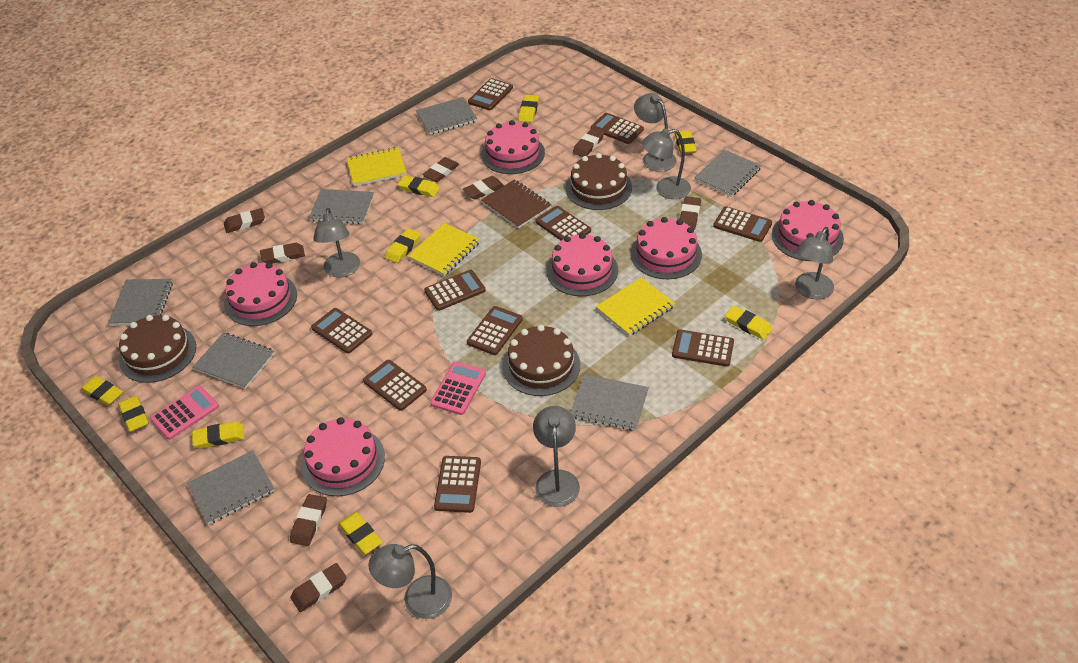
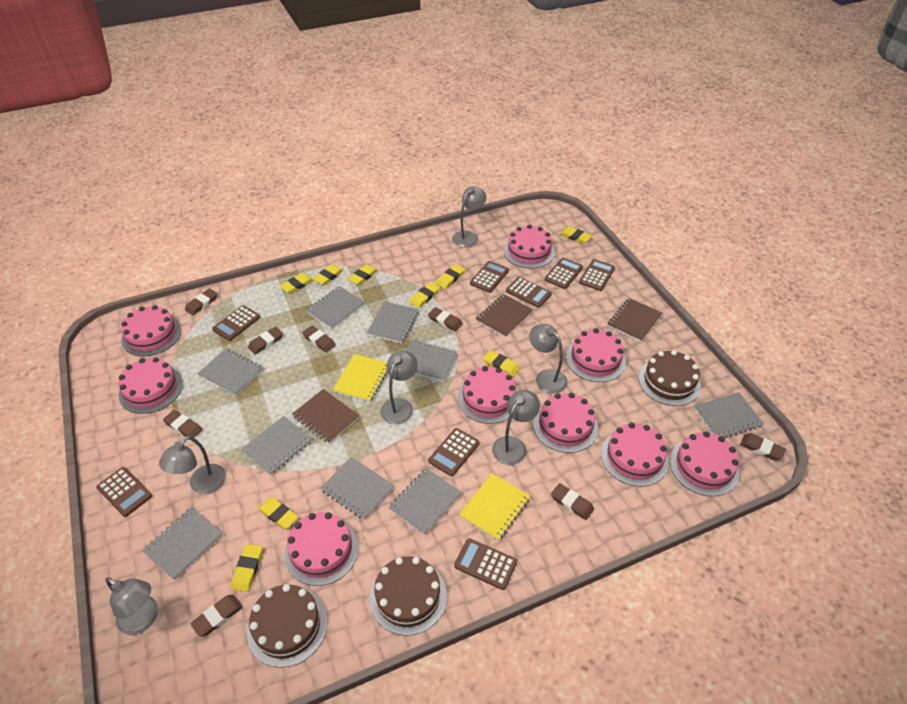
brown calculator: 10 -> 8
brown notebook: 1 -> 3
grey notebook: 7 -> 9
pink cake: 6 -> 9
pink calculator: 2 -> 0
yellow notebook: 3 -> 2

